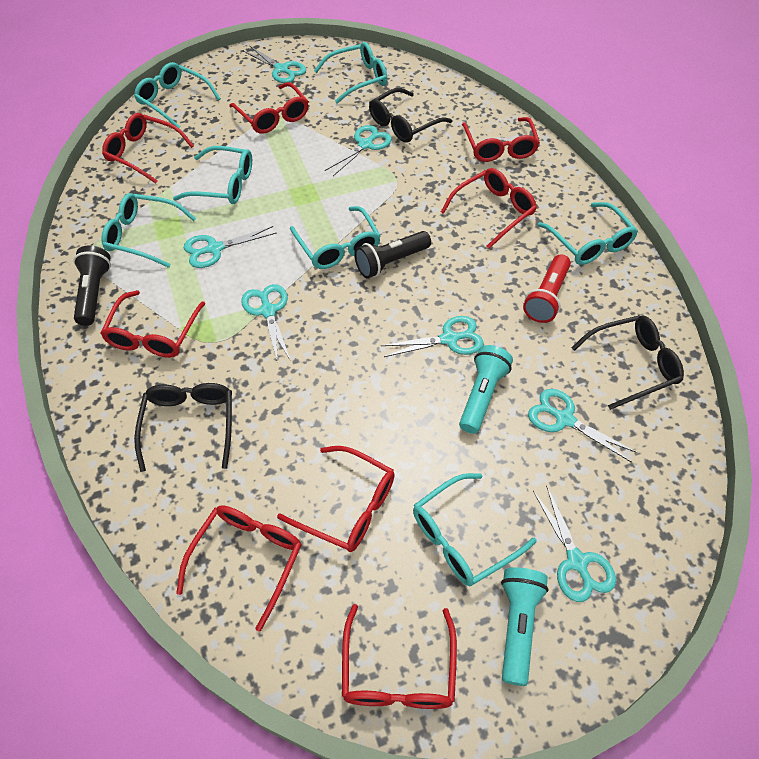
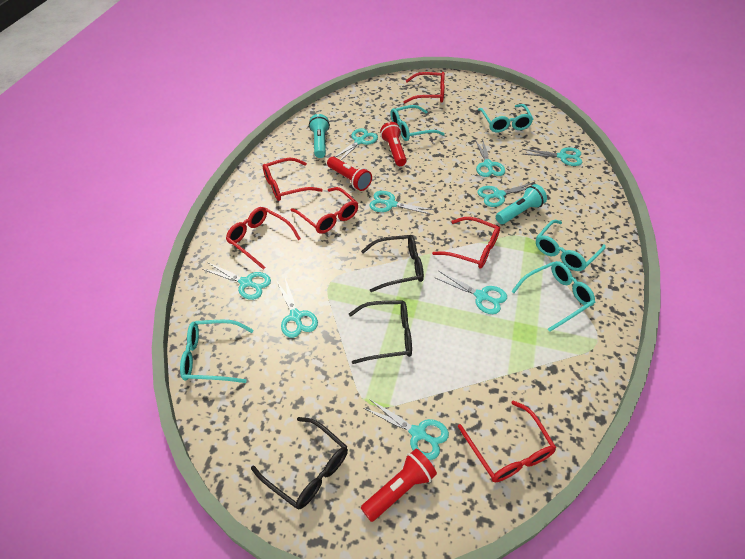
black flashlight: 2 -> 0
red flashlight: 1 -> 3
red glasses: 8 -> 6
turquoise glasses: 7 -> 5
turquoise scissors: 7 -> 9

